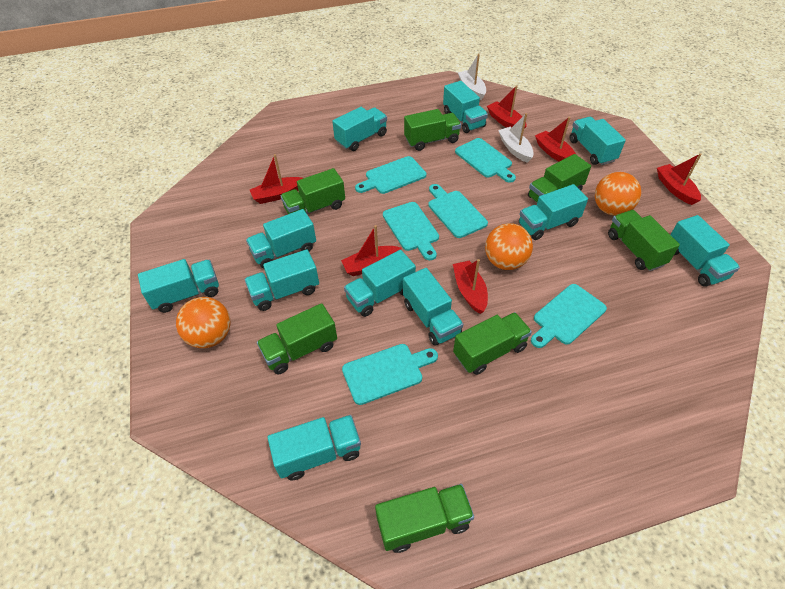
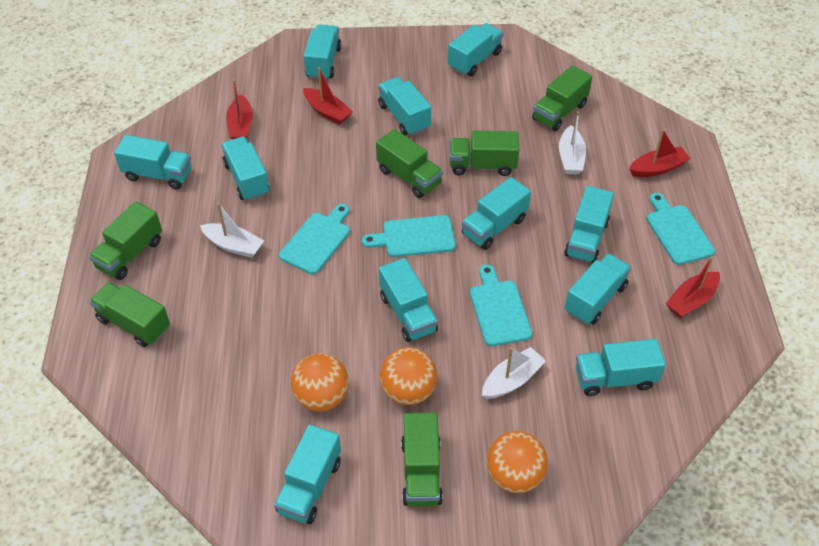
green truck: 7 -> 6
red boat: 6 -> 4
turquoise cutting board: 6 -> 4
white boat: 2 -> 3

